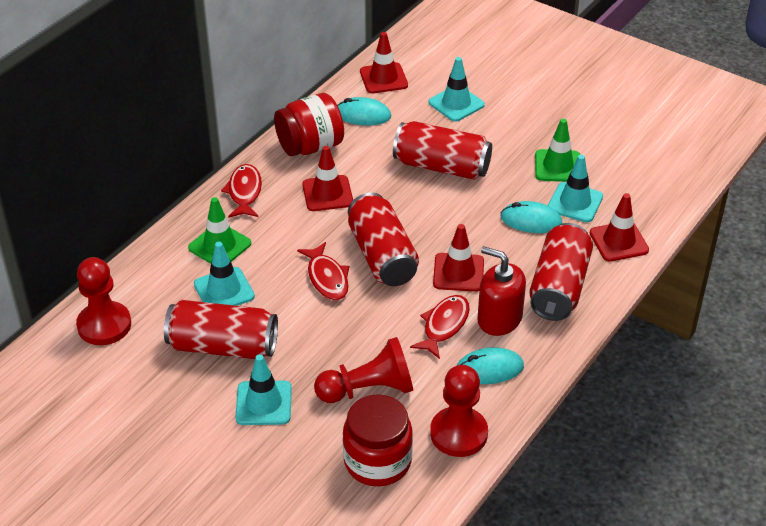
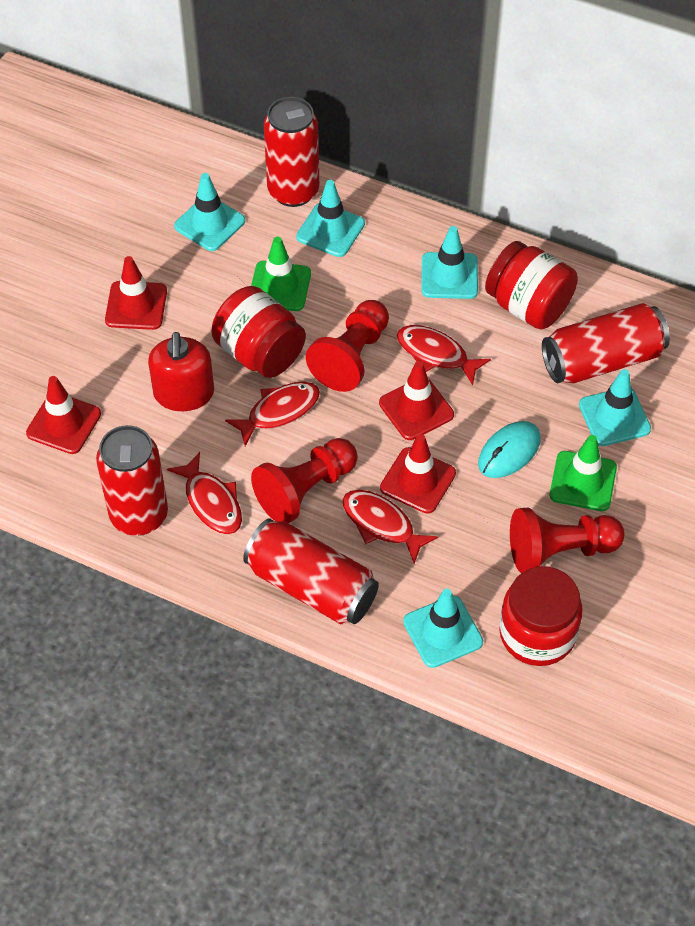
red fish: 3 -> 4
red jar: 2 -> 3
turquoise mouse: 3 -> 1
turquoise traffic cone: 4 -> 5

